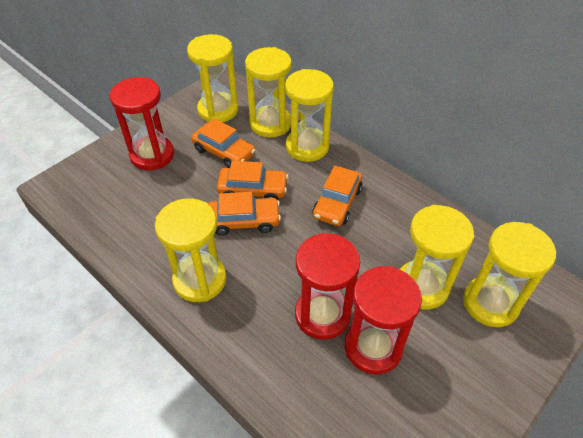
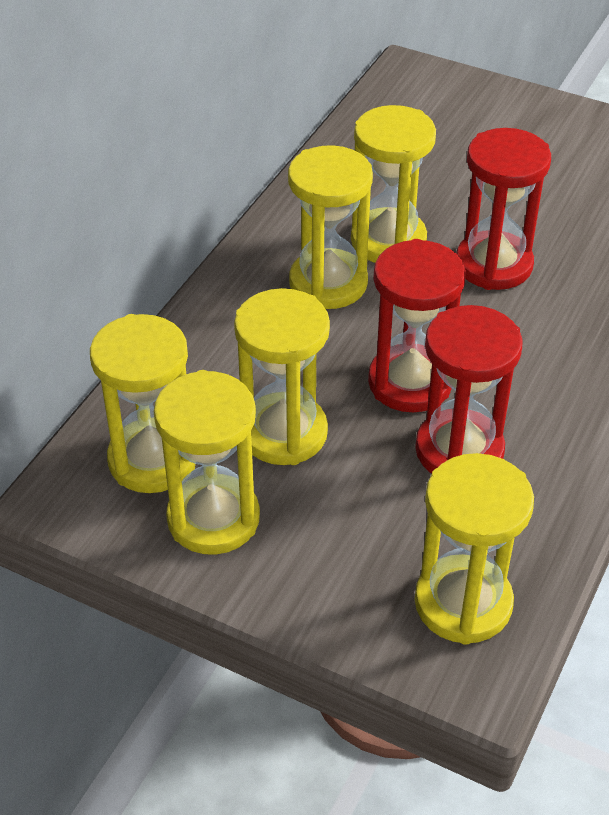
orange car: 4 -> 0

